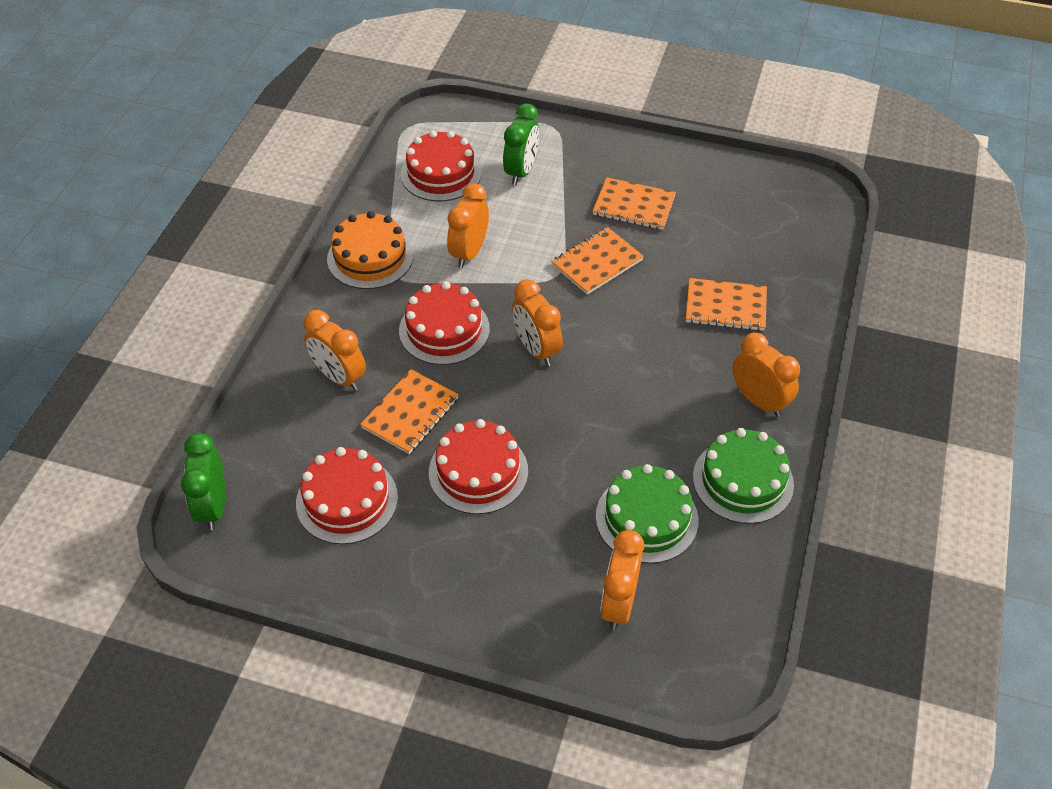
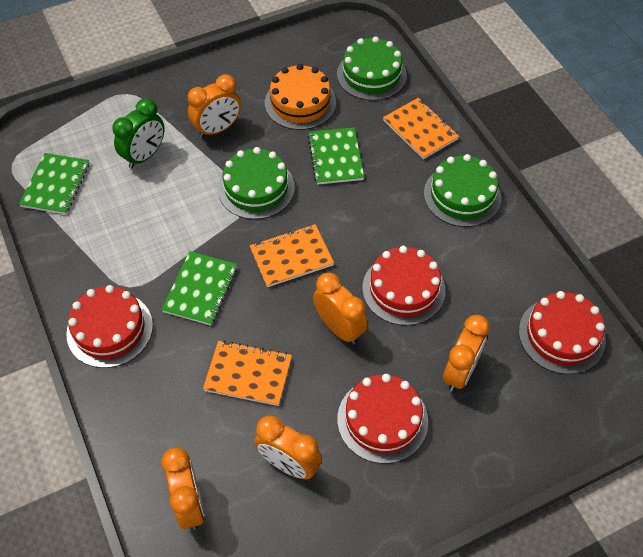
green cake: 2 -> 3
green clock: 2 -> 1
green notebook: 0 -> 3
orange notebook: 4 -> 3

